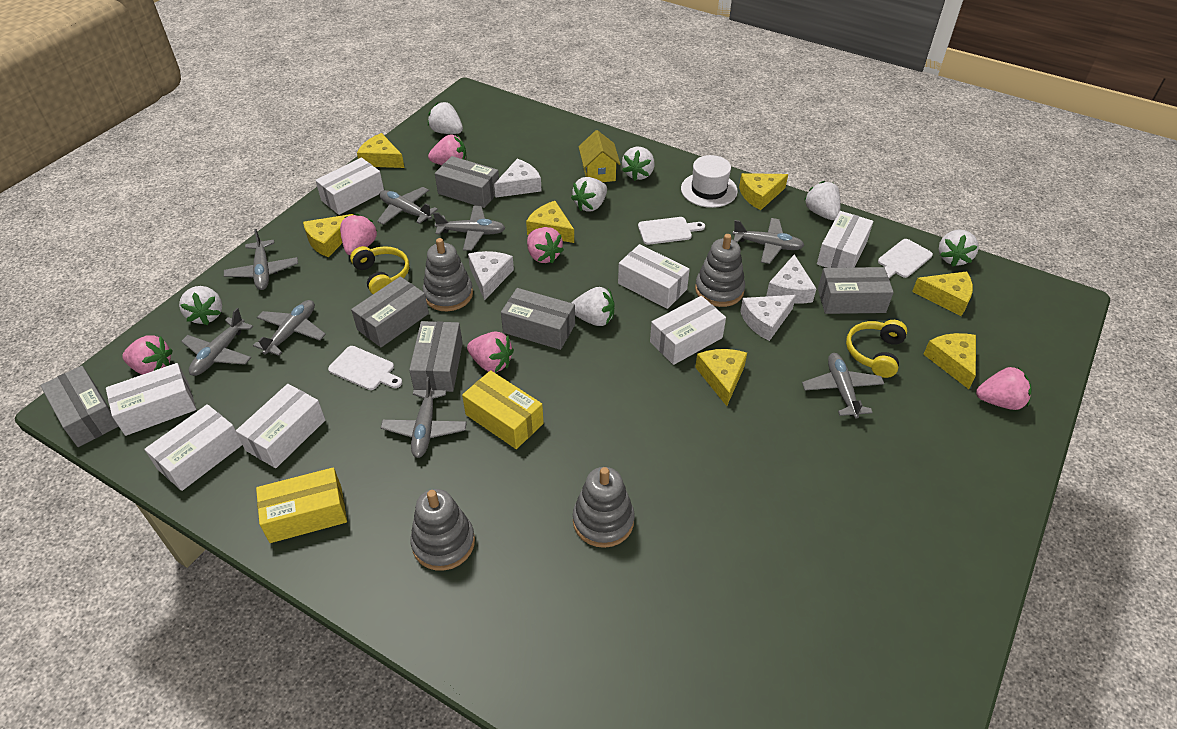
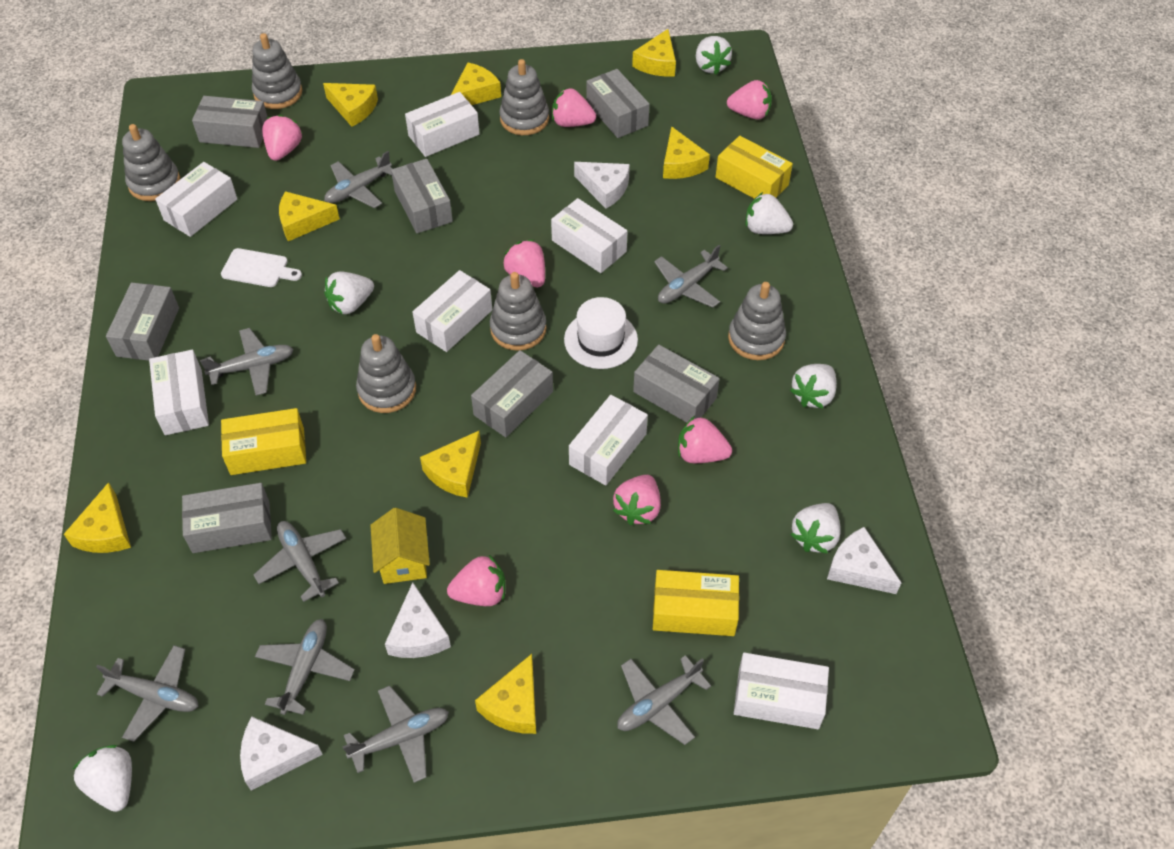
grey box: 6 -> 7
grey stacking toy: 4 -> 6
pink strawberry: 6 -> 7
white cutting board: 3 -> 1
white strawberry: 7 -> 6
yellow box: 2 -> 3
yellow cheese: 7 -> 8
yellow headphones: 2 -> 0

